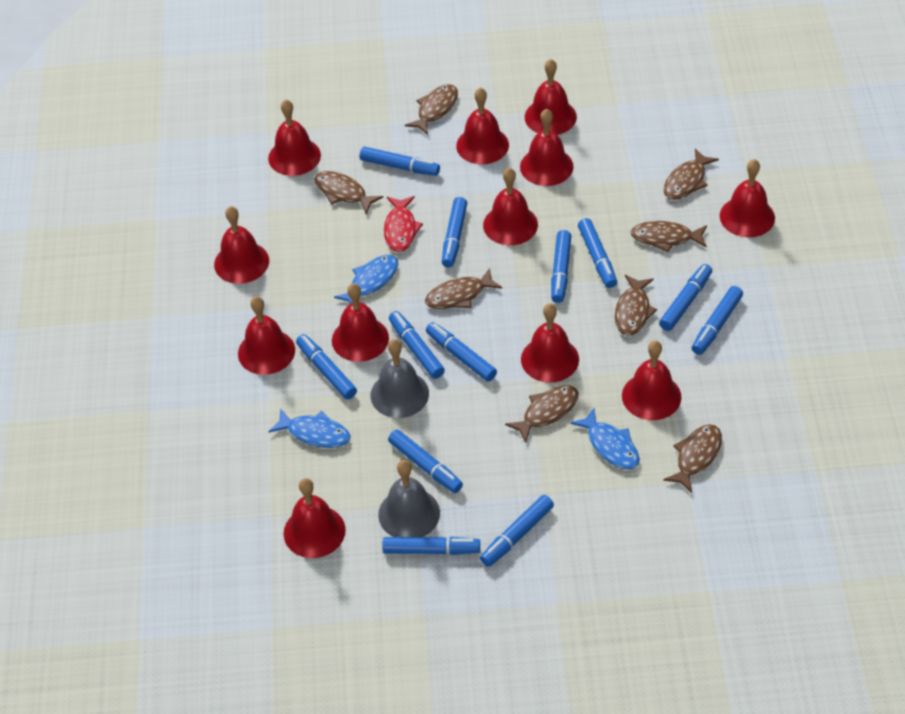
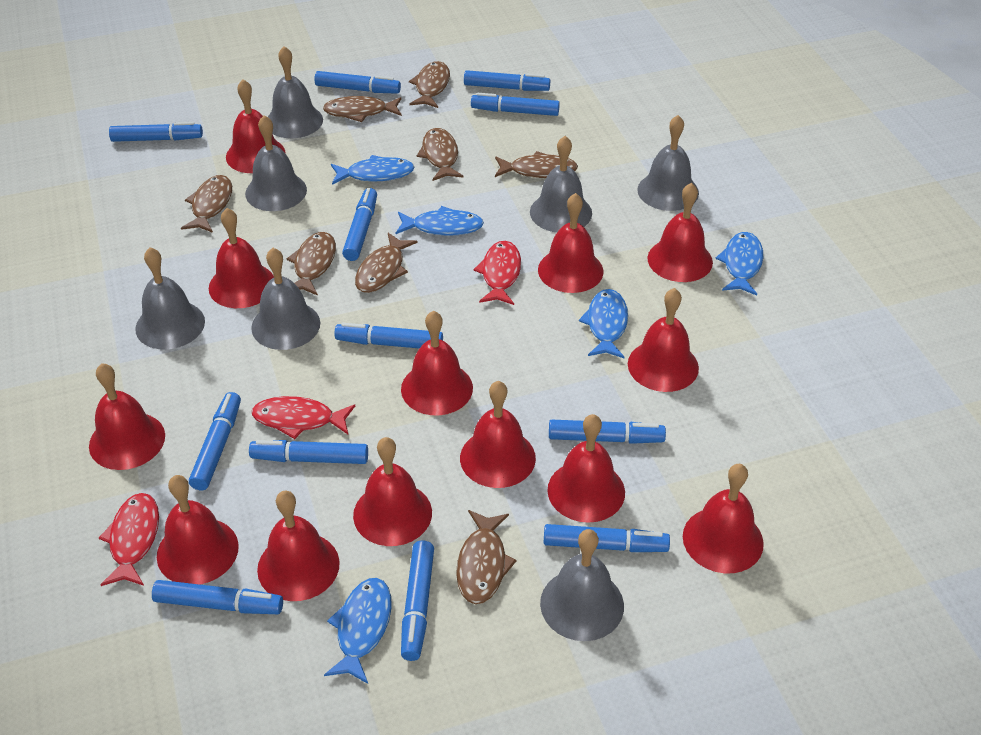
blue fish: 3 -> 5
grey bell: 2 -> 7
red bell: 12 -> 13
red fish: 1 -> 3

